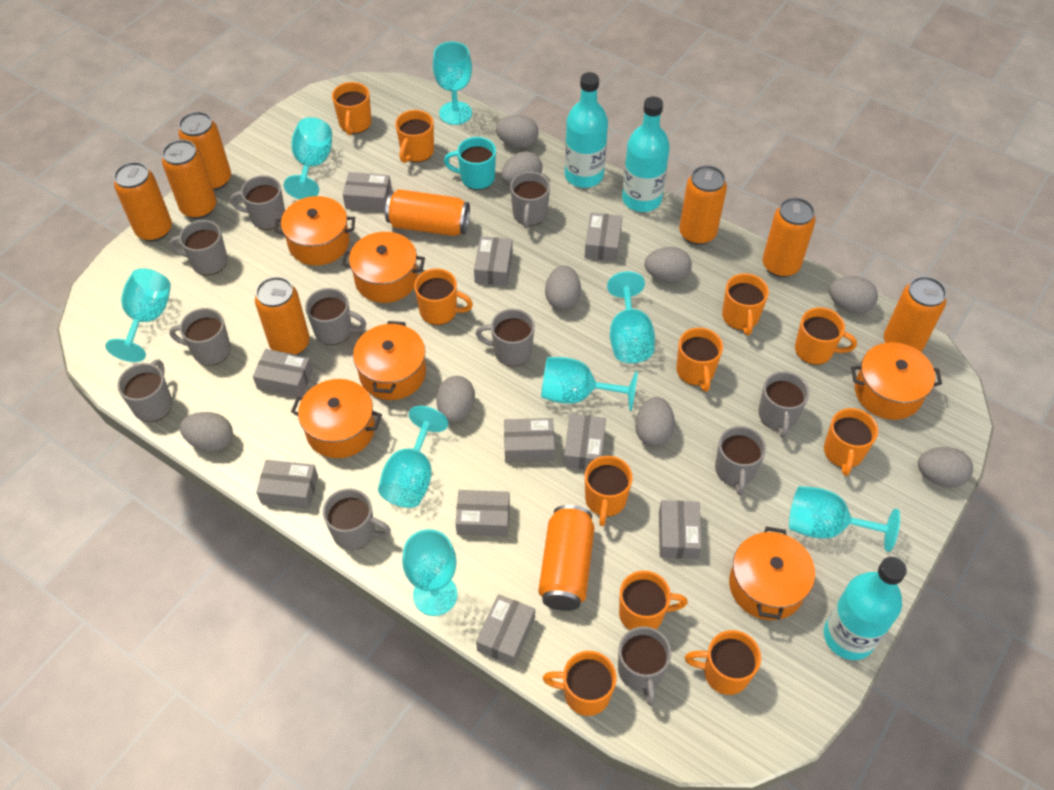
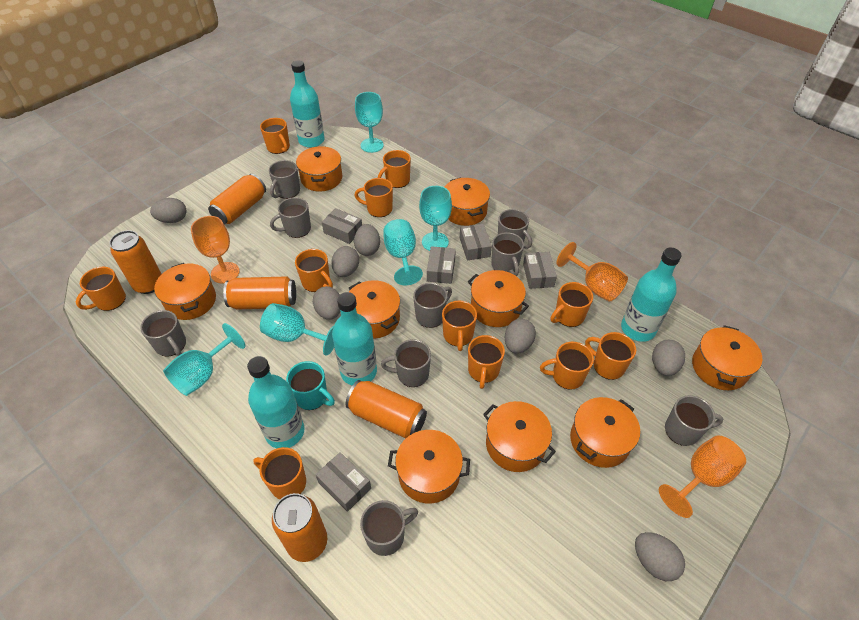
grey box: 10 -> 5
grey egg: 9 -> 7
grey mug: 11 -> 9
orange can: 9 -> 5
orange goblet: 0 -> 3
orange pot: 6 -> 9
turquoise bottle: 3 -> 4
turquoise goblet: 8 -> 5

